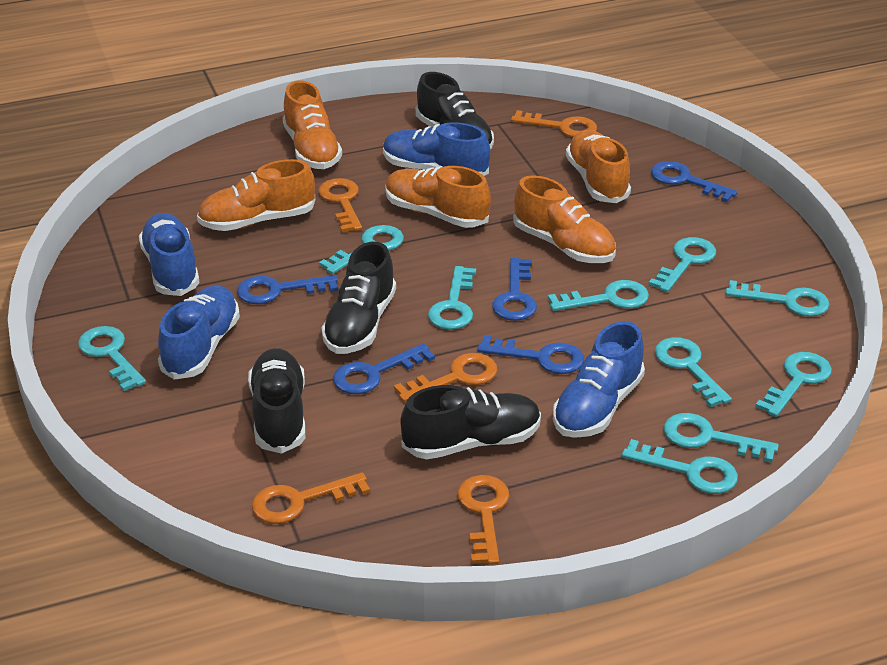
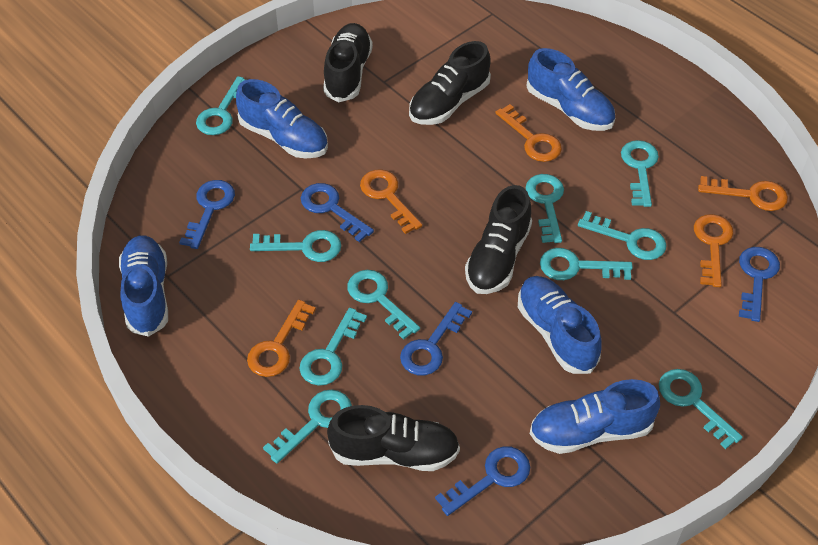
blue shoe: 4 -> 5
orange shoe: 5 -> 0

